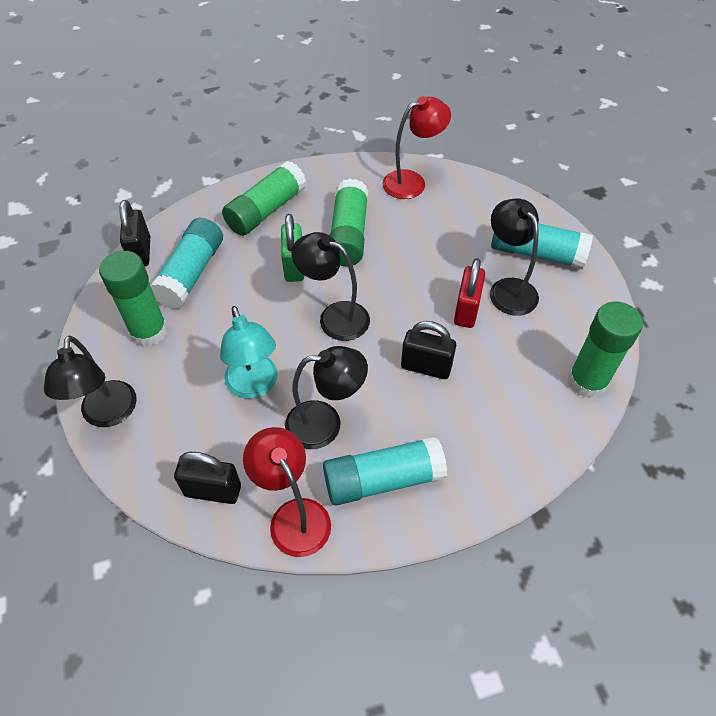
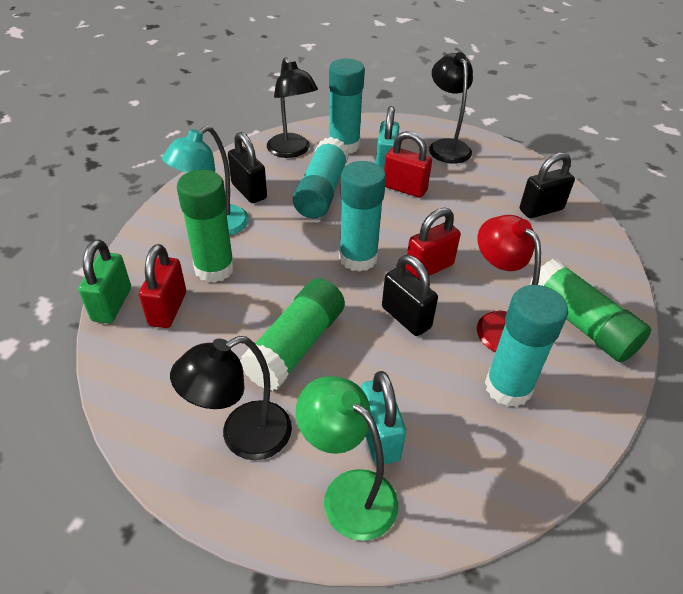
black lamp: 4 -> 3
green glue stick: 4 -> 3
green lamp: 0 -> 1
red lamp: 2 -> 1
red padlock: 1 -> 3
turquoise glue stick: 3 -> 4
turquoise padlock: 0 -> 2

